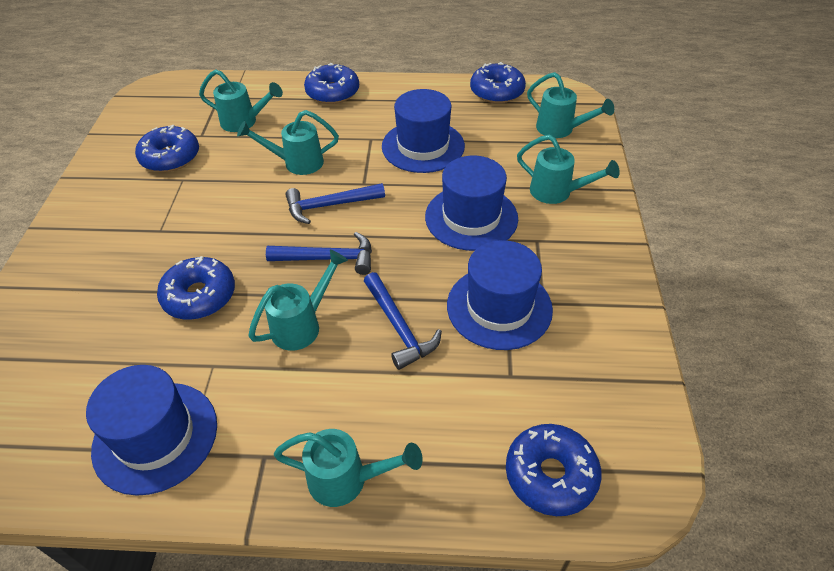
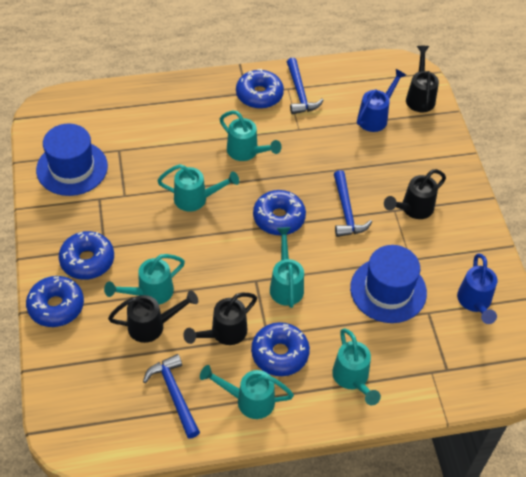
black watering can: 0 -> 4
blue hat: 4 -> 2
blue watering can: 0 -> 2

